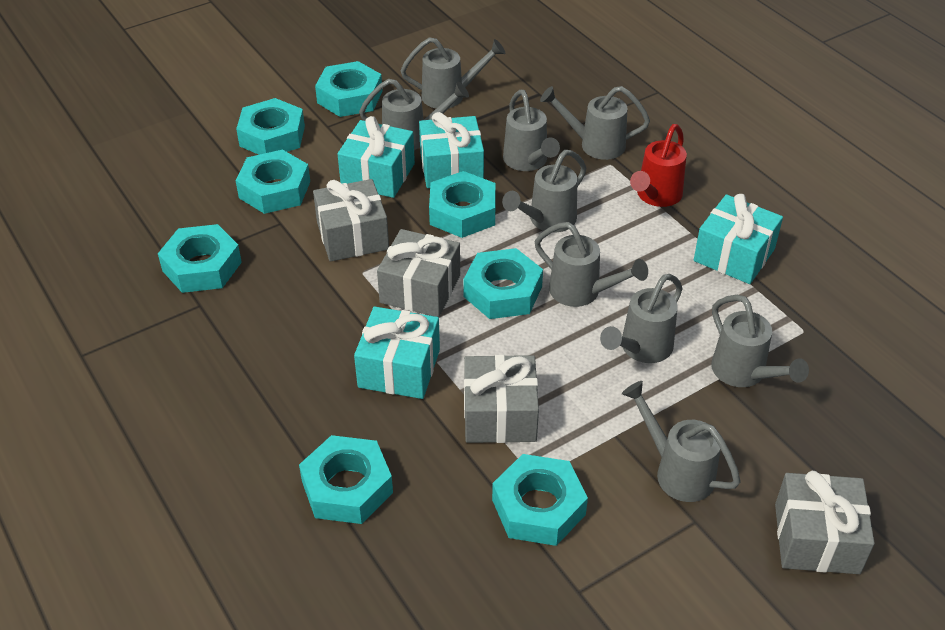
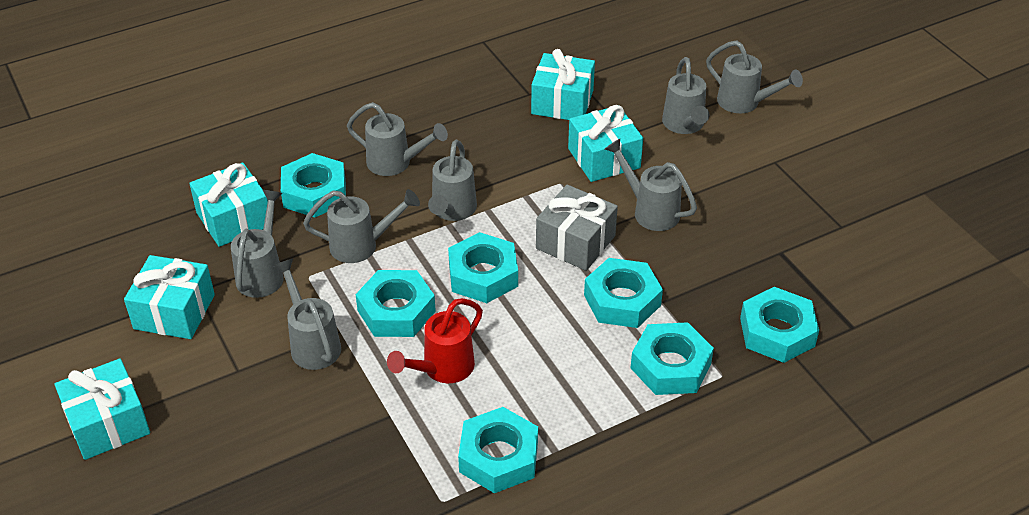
grey gift: 4 -> 1
grey watering can: 9 -> 8
turquoise gift: 4 -> 5
turquoise nut: 8 -> 7

